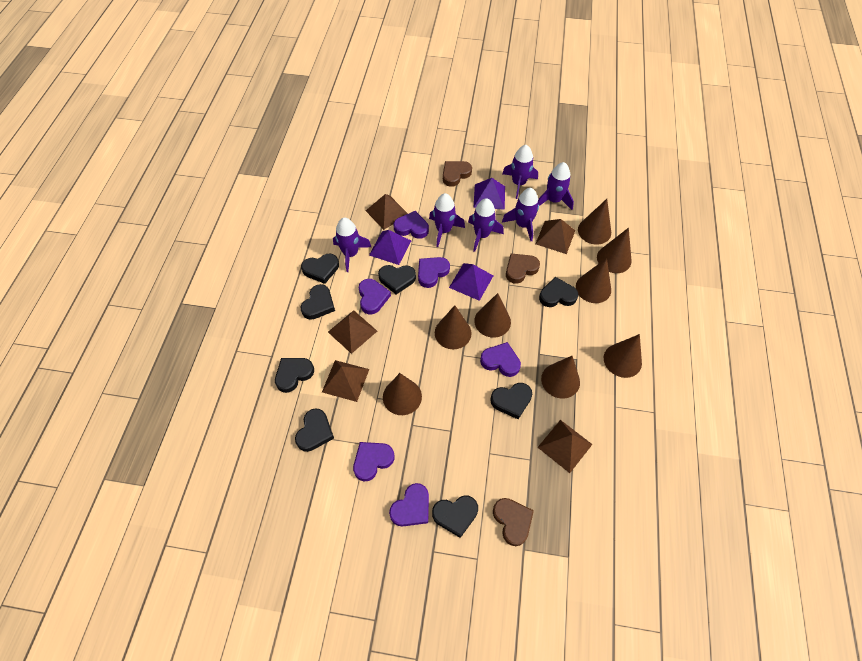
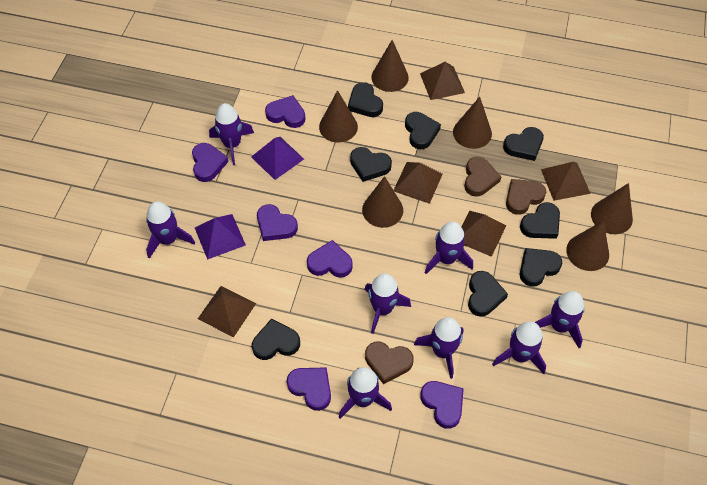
brown cone: 8 -> 6
purple pyramid: 3 -> 2
purple rocket: 6 -> 8

